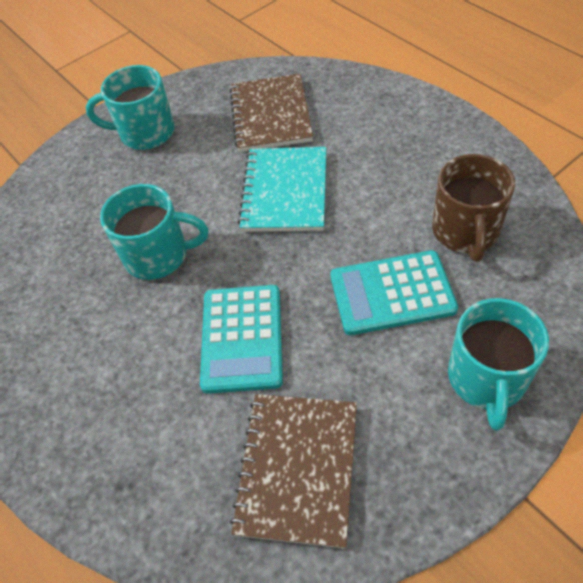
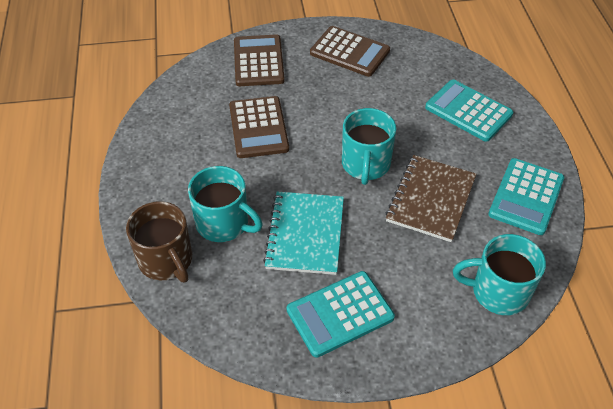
brown calculator: 0 -> 3
brown notebook: 2 -> 1
turquoise calculator: 2 -> 3

